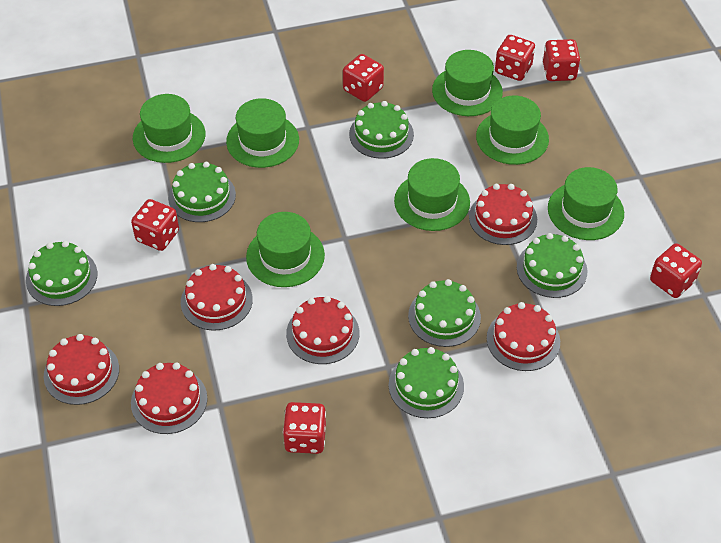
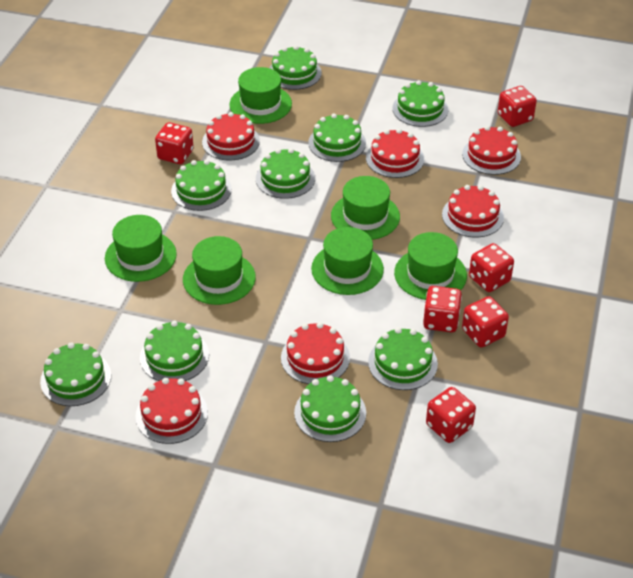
green cake: 6 -> 9
green hat: 7 -> 6

